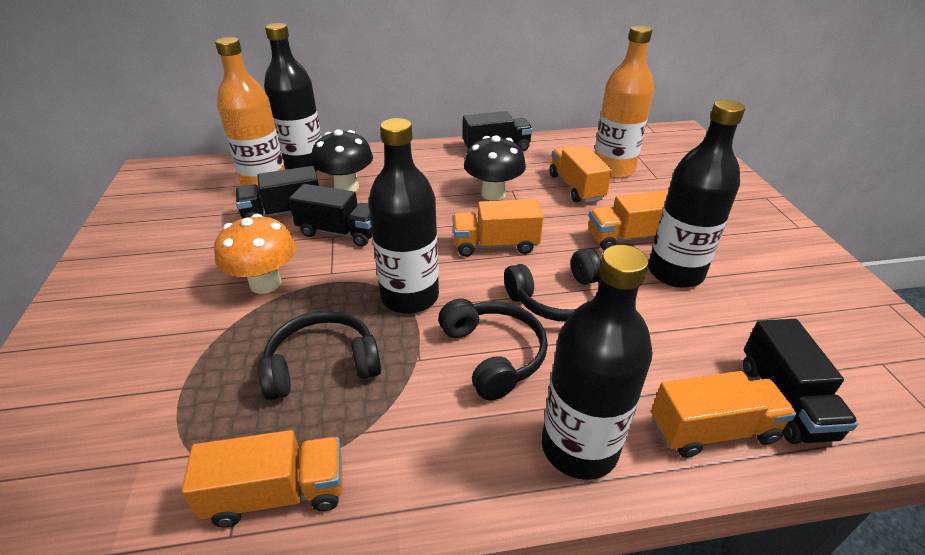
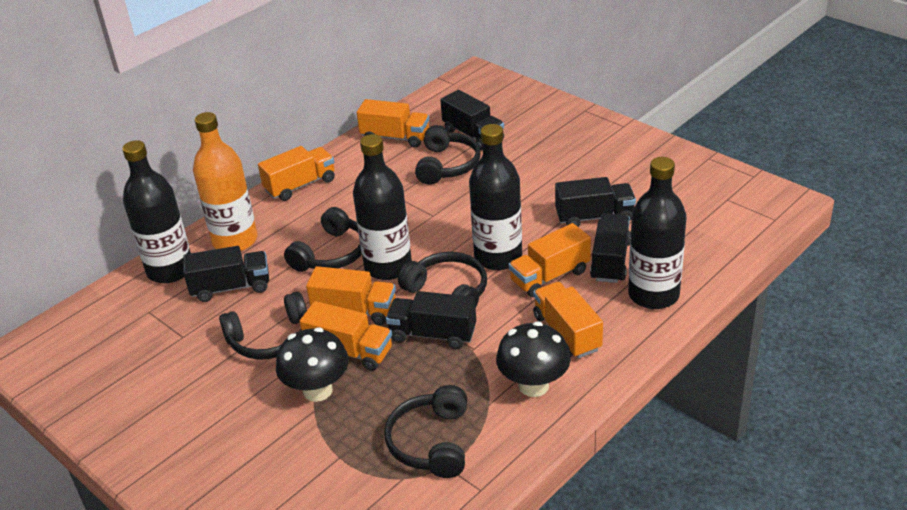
black headphones: 3 -> 5
black truck: 4 -> 5
orange bottle: 2 -> 1
orange mushroom: 1 -> 0
orange truck: 5 -> 6

